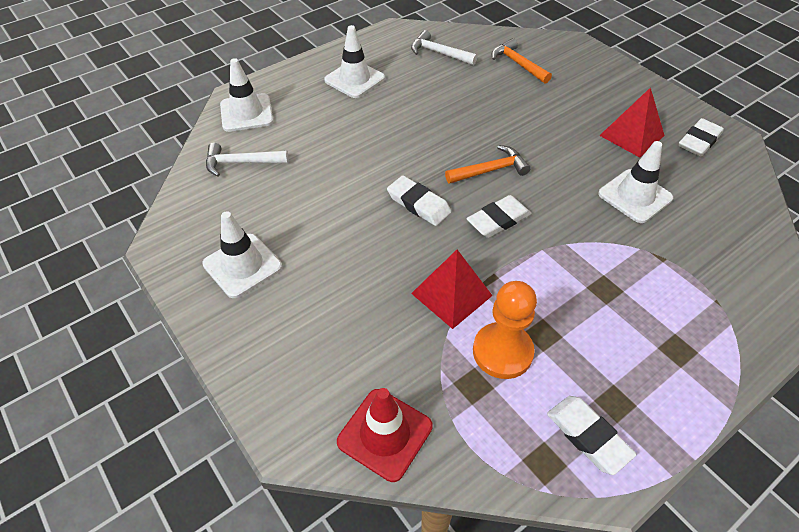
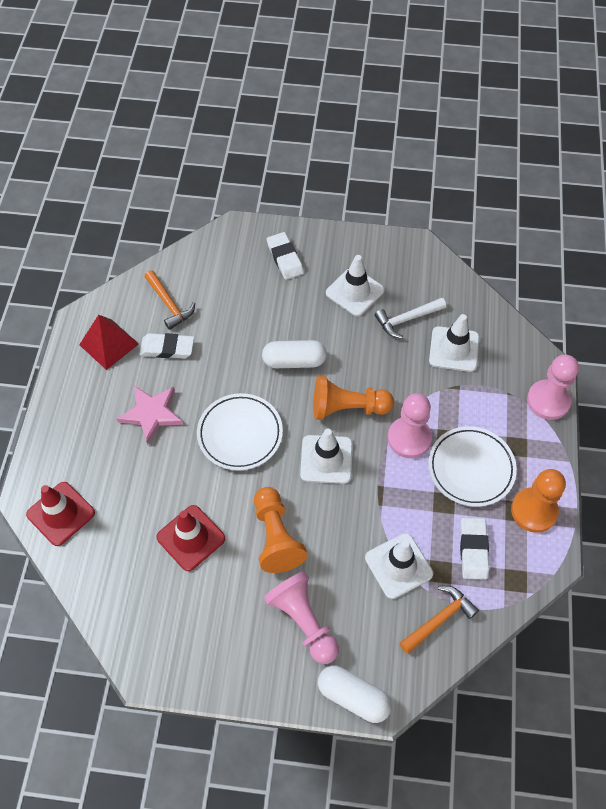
orange pawn: 1 -> 3
pink pawn: 0 -> 3
pink star: 0 -> 1
red pyramid: 2 -> 1
red traffic cone: 1 -> 2
white capsule: 0 -> 2
white eraser: 4 -> 3
white hammer: 2 -> 1
white plate: 0 -> 2

